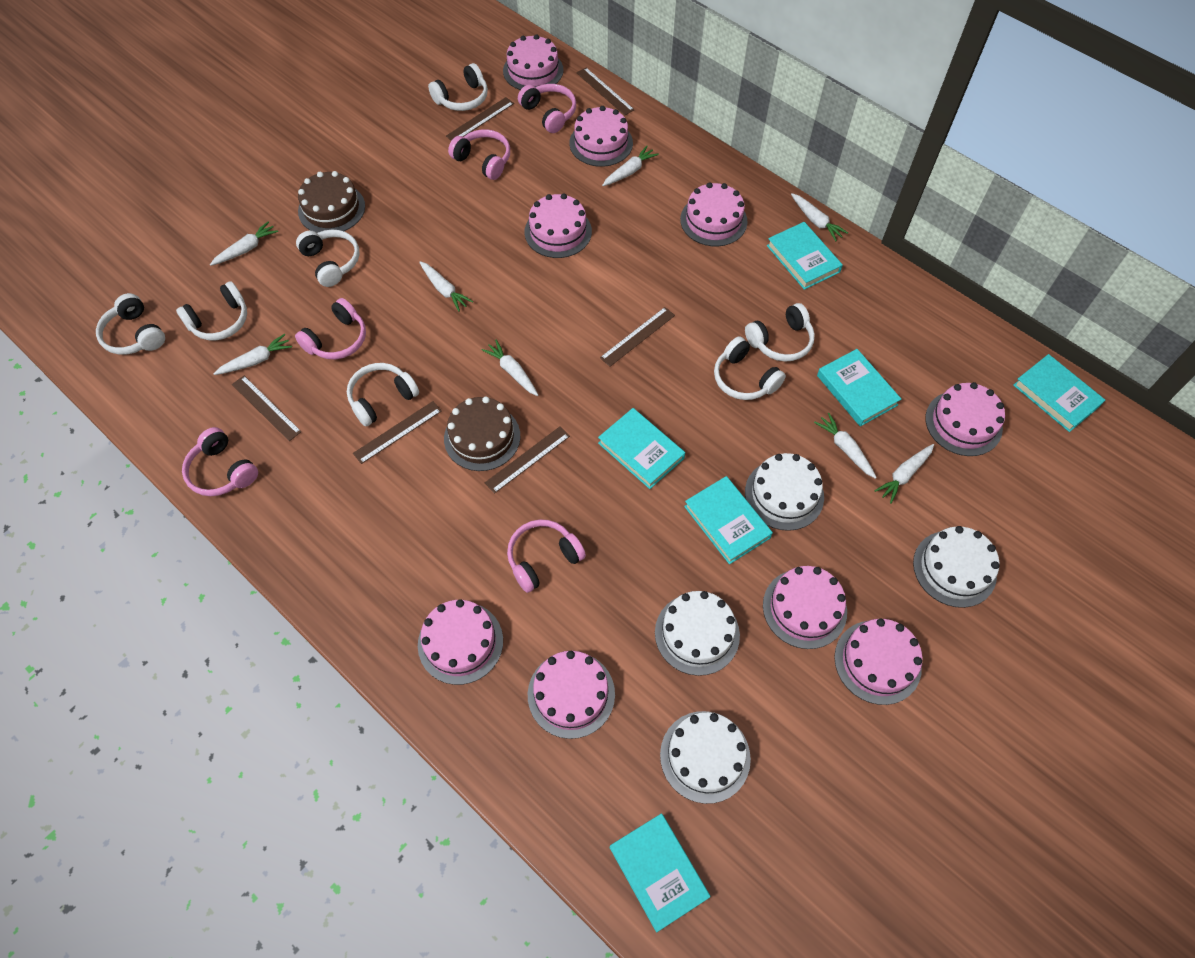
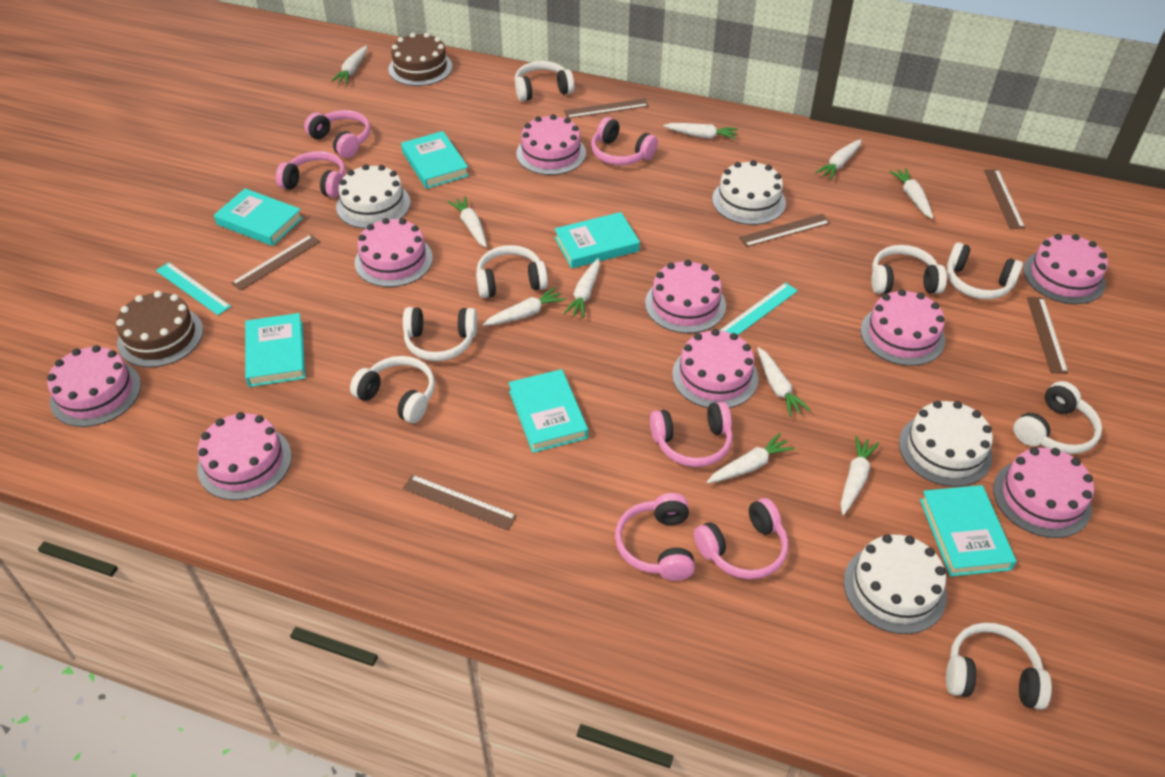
pink headphones: 5 -> 6
turquoise ruler: 0 -> 2
white carrot: 8 -> 10
white headphones: 7 -> 8

